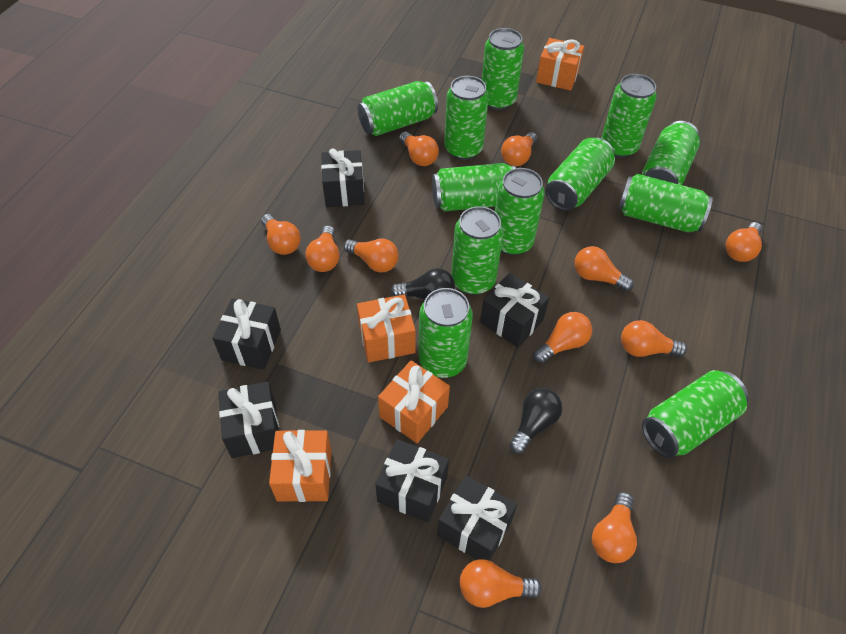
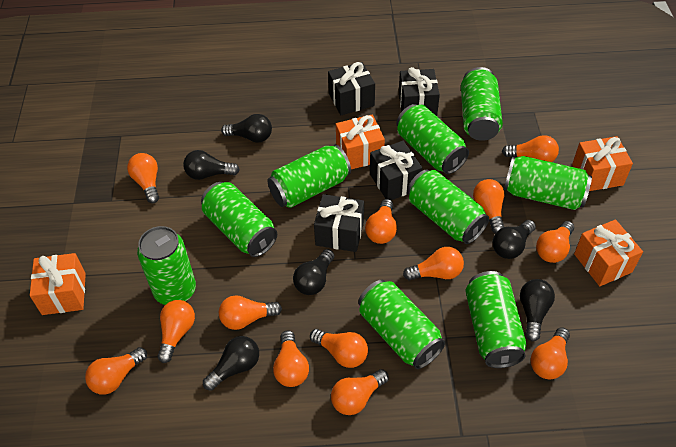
black gift: 6 -> 4
black light bulb: 2 -> 6
green can: 12 -> 9
orange light bulb: 11 -> 13

